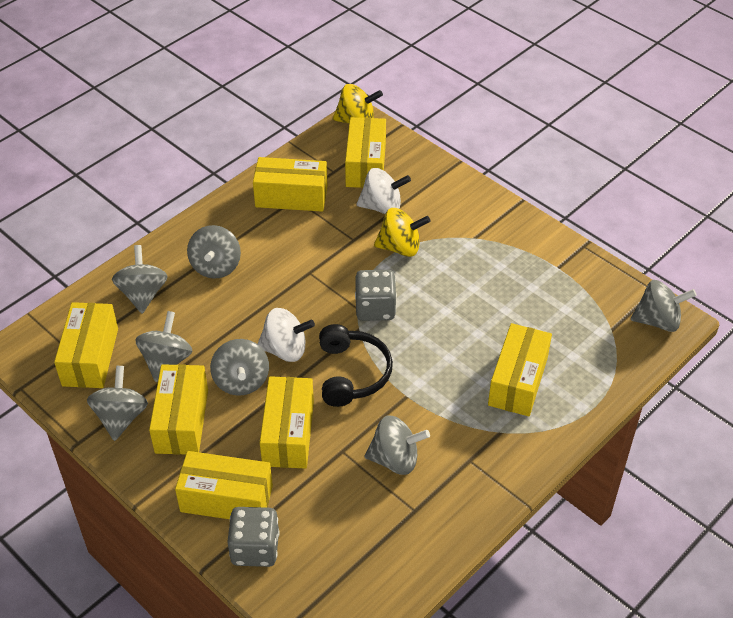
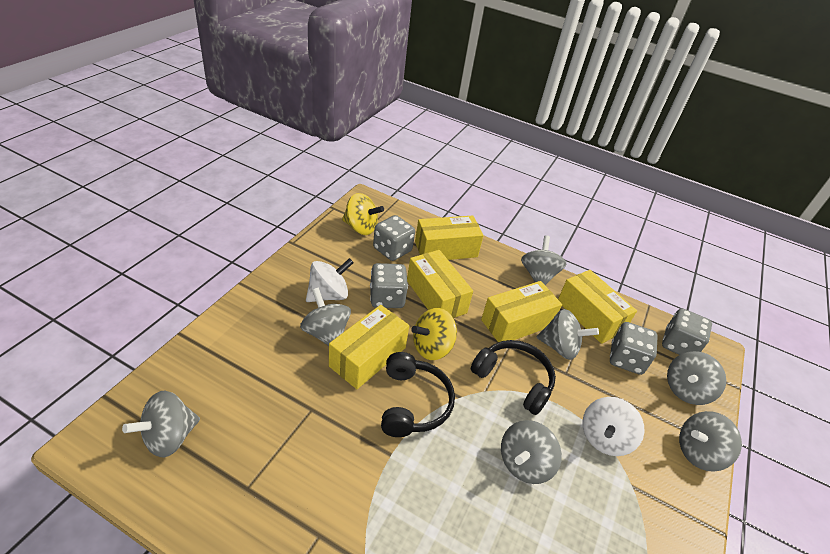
black headphones: 1 -> 2
grey dice: 2 -> 4
yellow box: 7 -> 5

